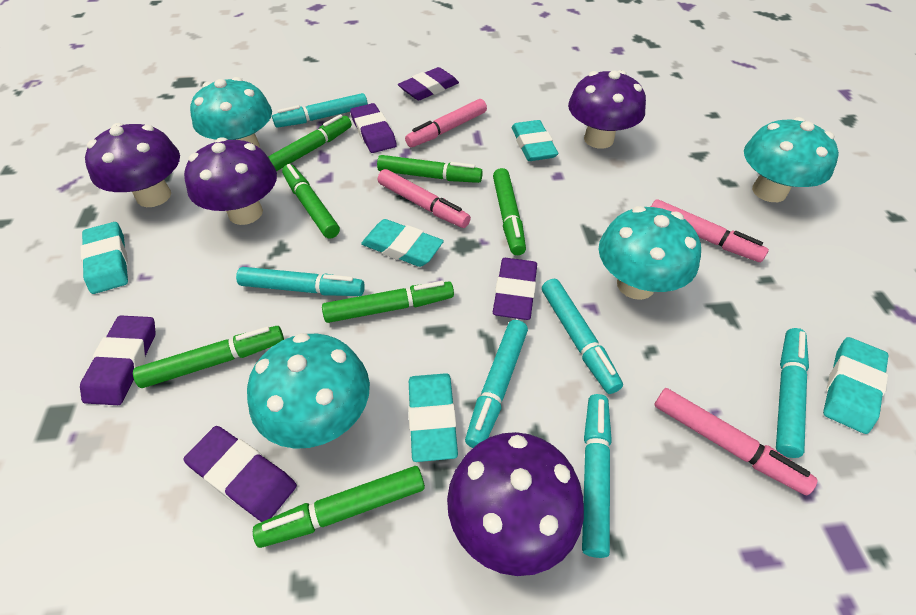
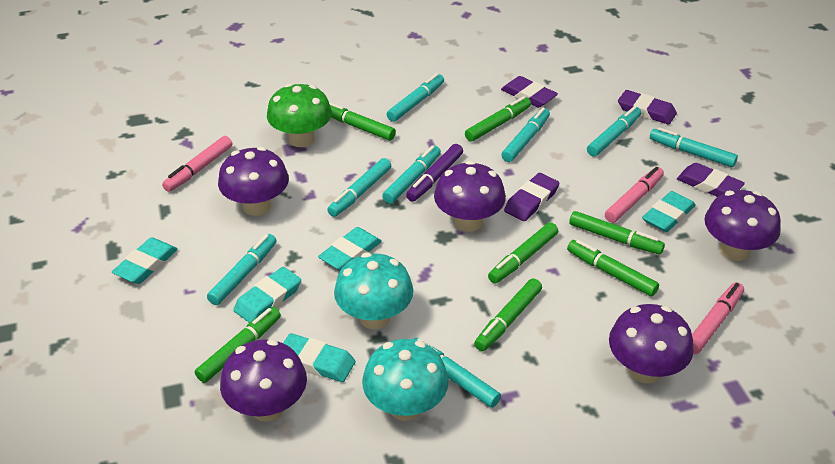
green mushroom: 0 -> 1
pink marker: 4 -> 3
purple eraser: 5 -> 4
purple marker: 0 -> 1
purple mushroom: 4 -> 5
turquoise marker: 6 -> 8
turquoise mushroom: 4 -> 2

